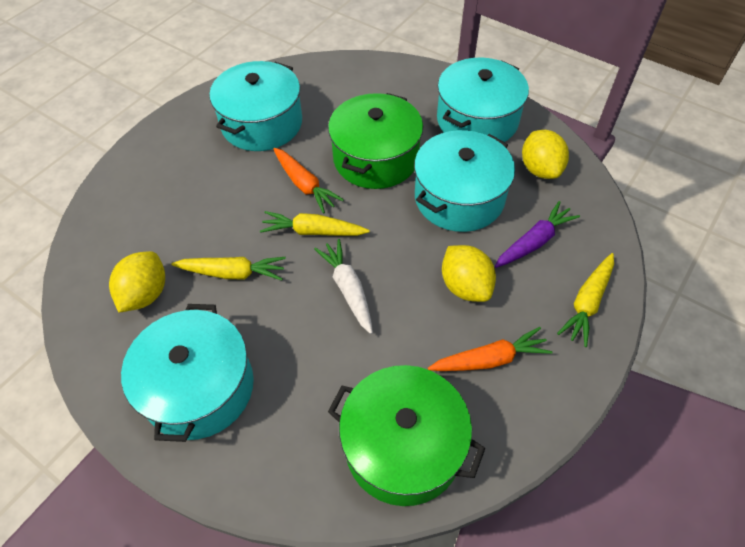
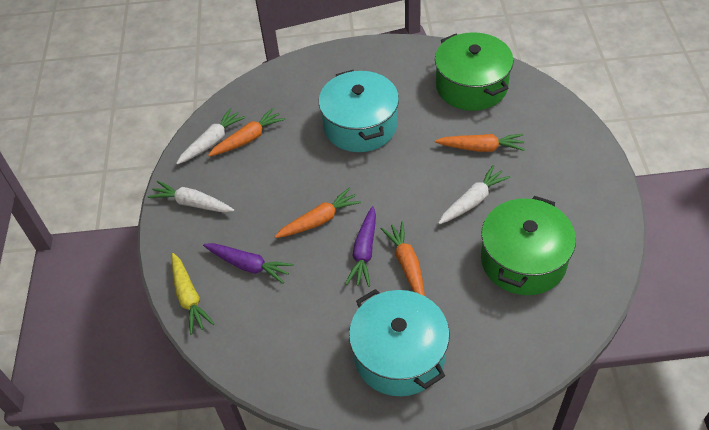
orange carrot: 2 -> 4
purple carrot: 1 -> 2
turquoise pot: 4 -> 2
white carrot: 1 -> 3
yellow carrot: 3 -> 1
yellow lemon: 3 -> 0

